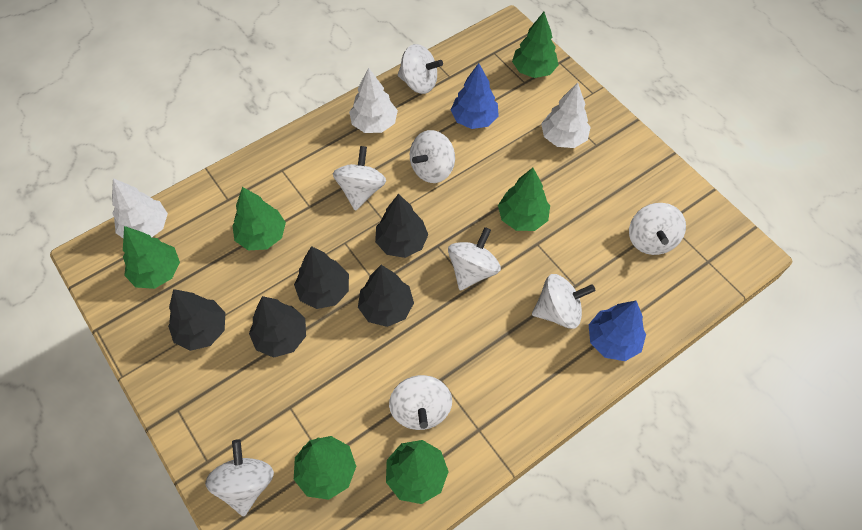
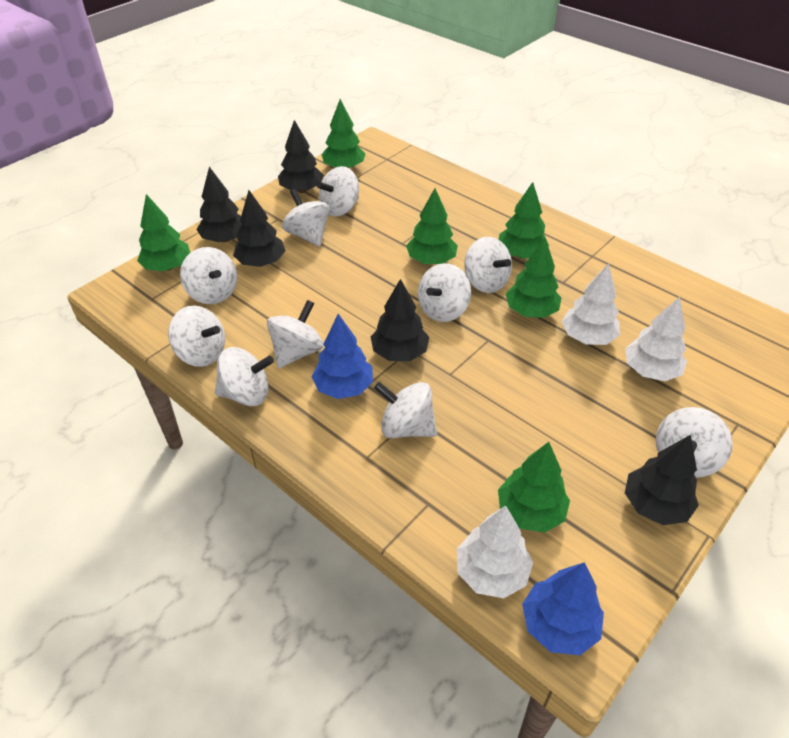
white spinning top: 8 -> 10

